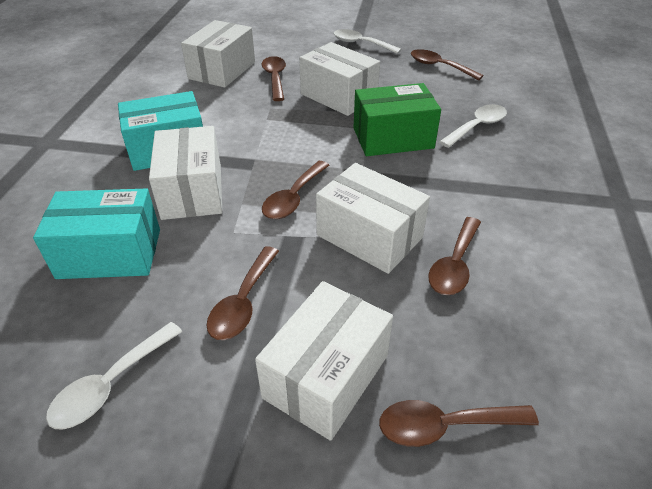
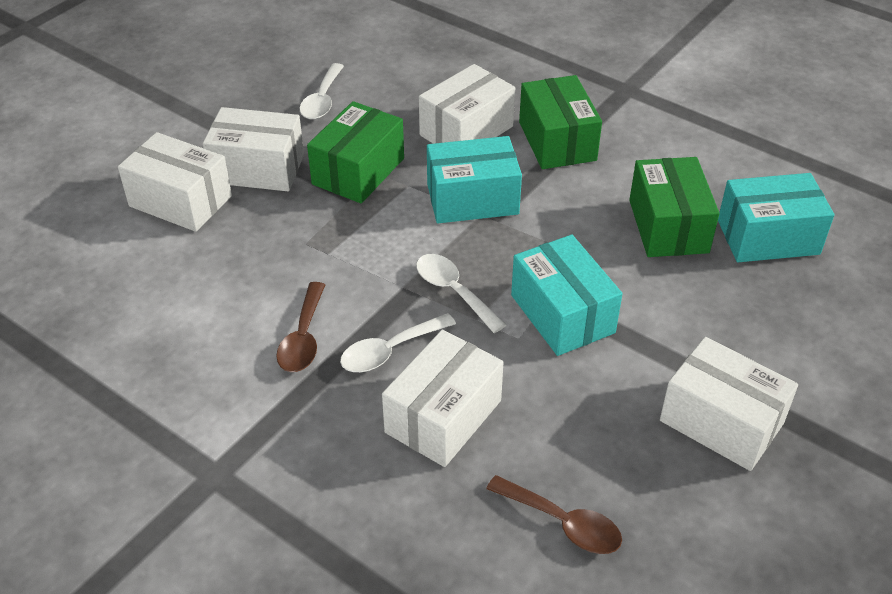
brown spoon: 6 -> 2
green box: 1 -> 3
turquoise box: 2 -> 3

